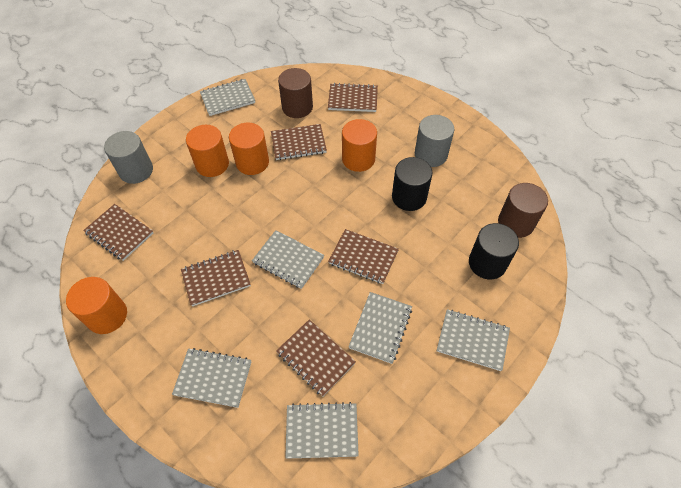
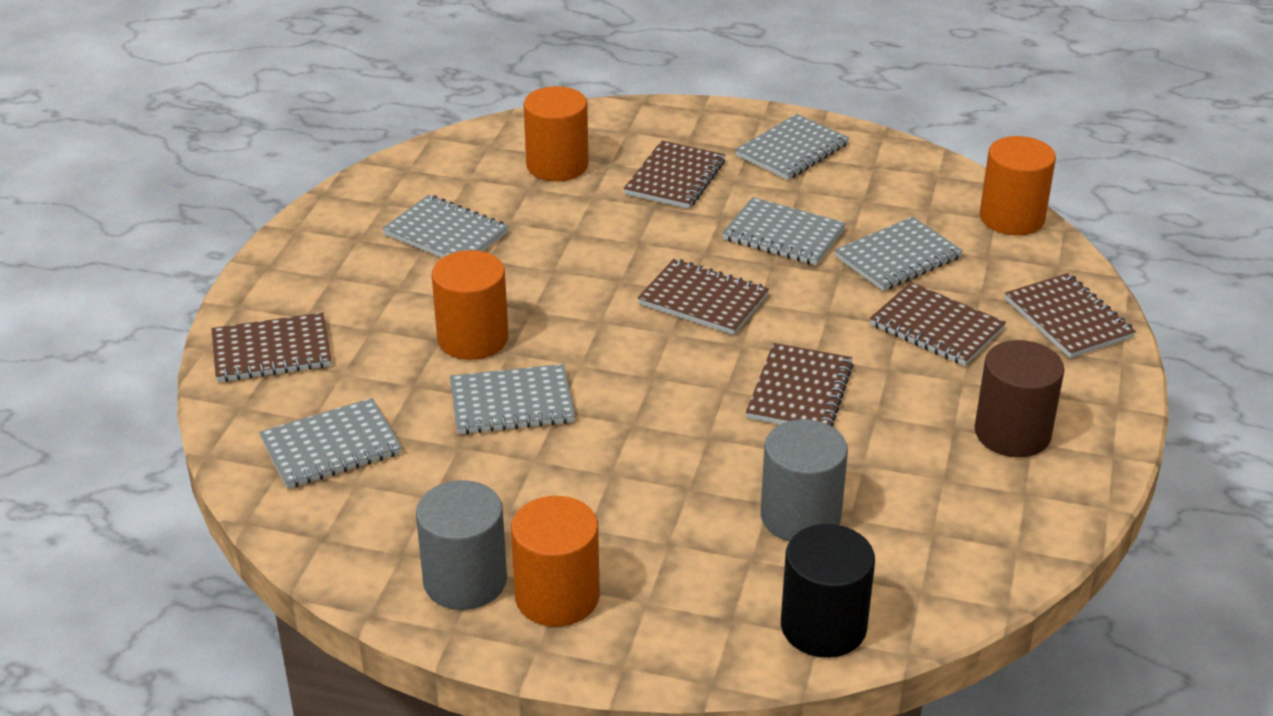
black cylinder: 2 -> 1
brown cylinder: 2 -> 1

